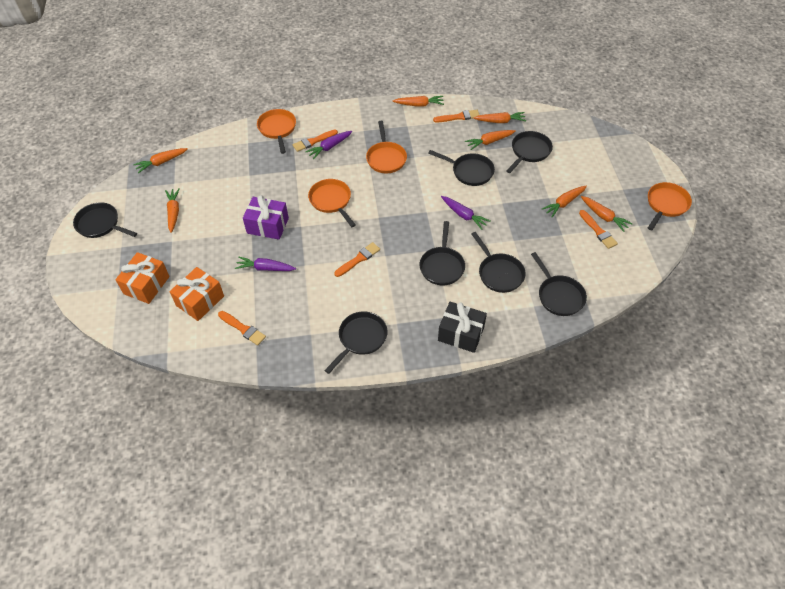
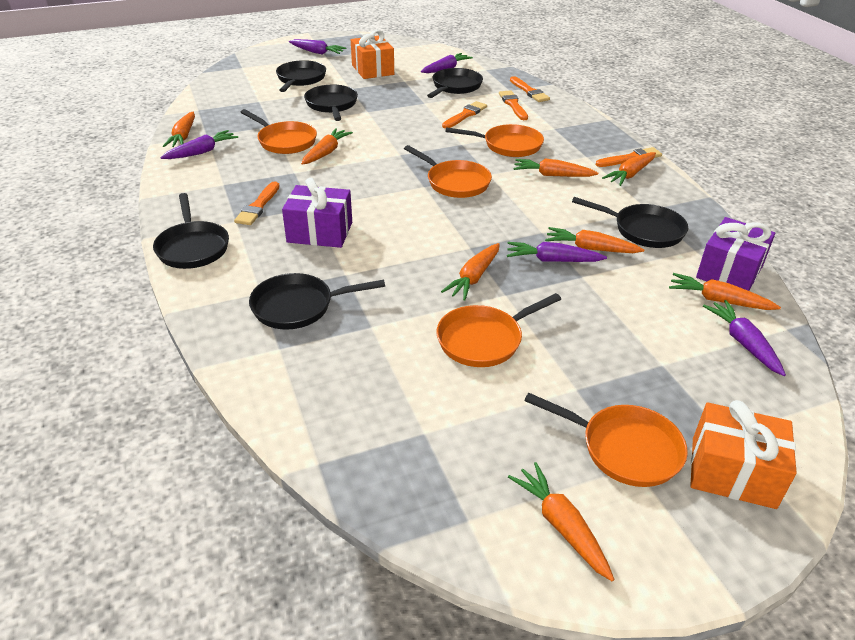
black gift: 1 -> 0
black pan: 7 -> 6
orange carrot: 7 -> 8
orange pan: 4 -> 5
purple carrot: 3 -> 5
purple gift: 1 -> 2

